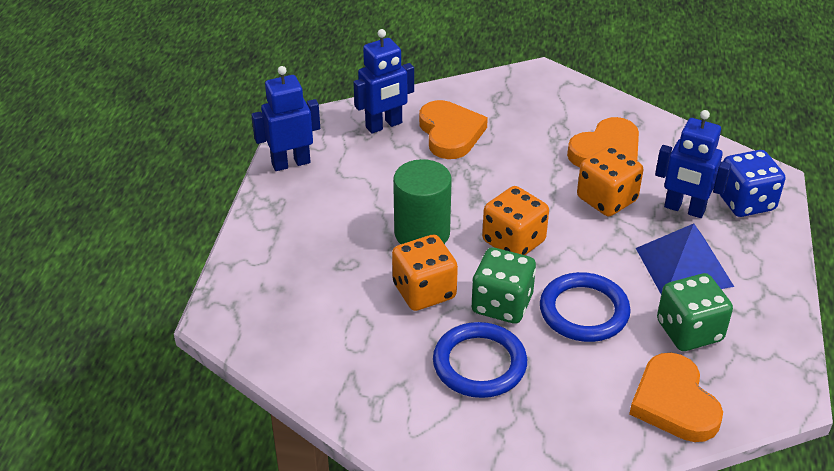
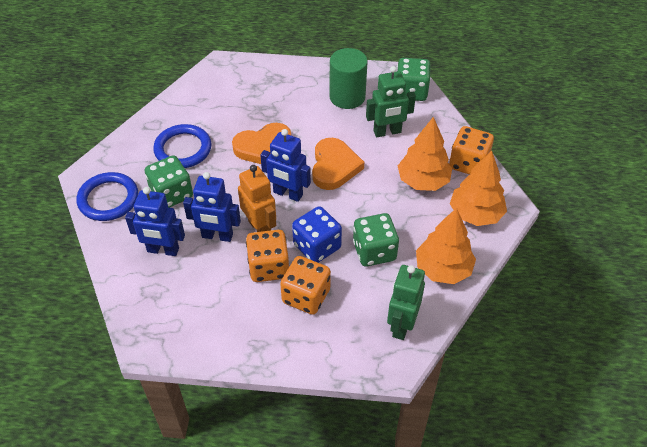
blue pyramid: 1 -> 0
green dice: 2 -> 3
green robot: 0 -> 2
orange heart: 3 -> 2
orange robot: 0 -> 1
orange tree: 0 -> 3

